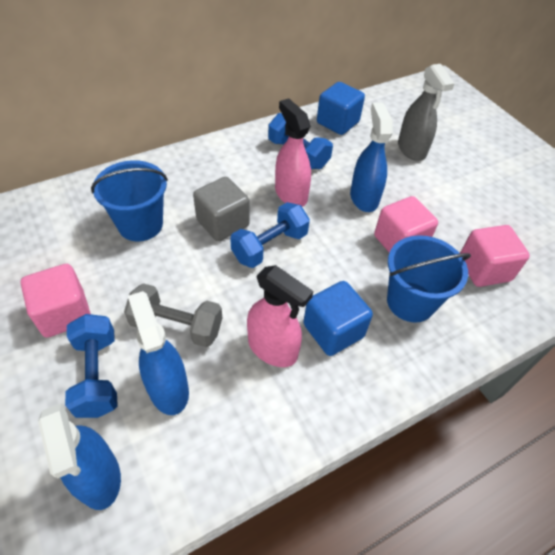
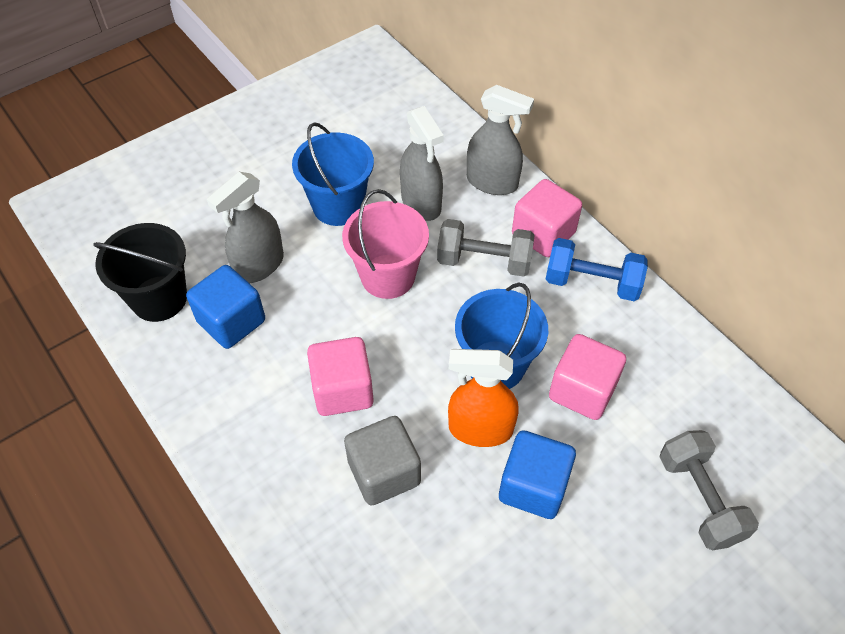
black bucket: 0 -> 1
blue dumbbell: 3 -> 1
blue spray bottle: 3 -> 0
grey dumbbell: 1 -> 2
grey spray bottle: 1 -> 3
orange spray bottle: 0 -> 1
pink bucket: 0 -> 1
pink spray bottle: 2 -> 0

